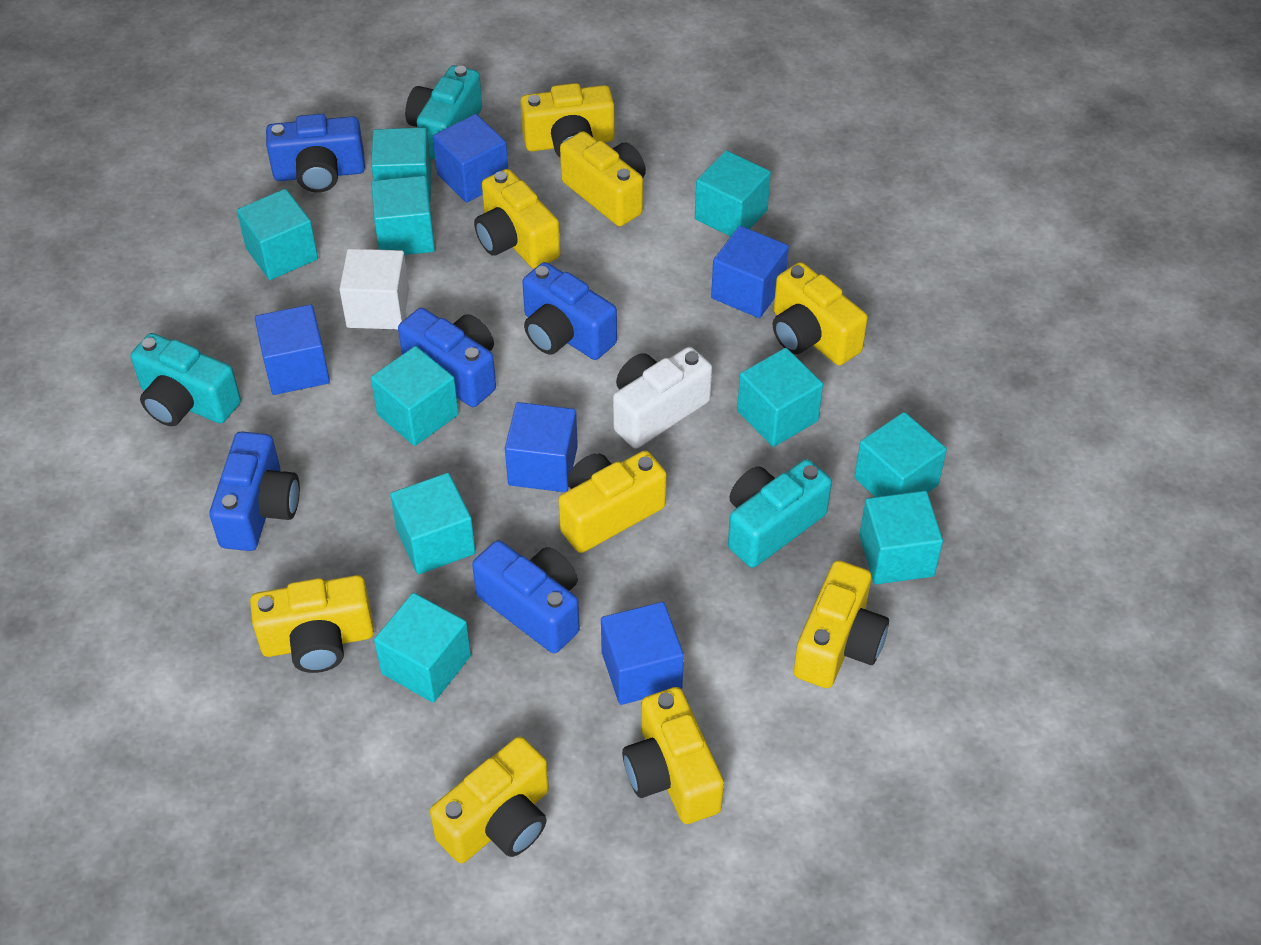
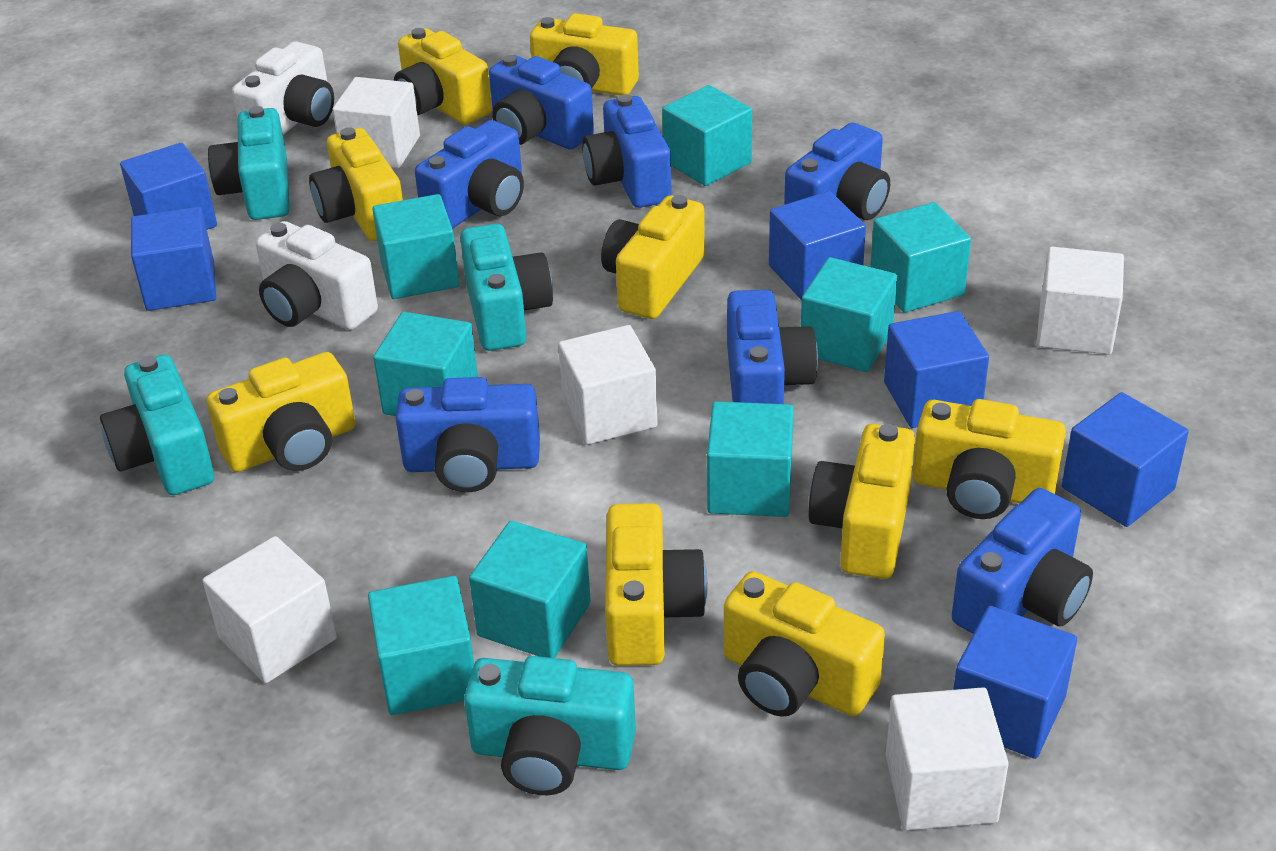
blue camera: 5 -> 7
blue cube: 5 -> 6
turquoise camera: 3 -> 4
turquoise cube: 10 -> 8
white camera: 1 -> 2
white cube: 1 -> 5

